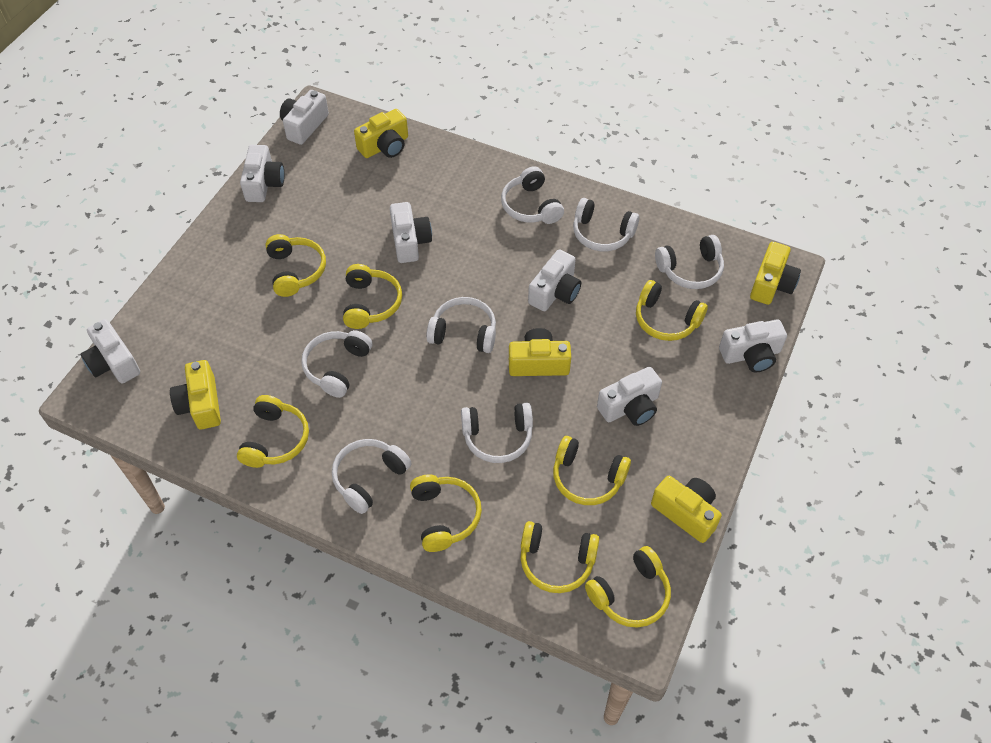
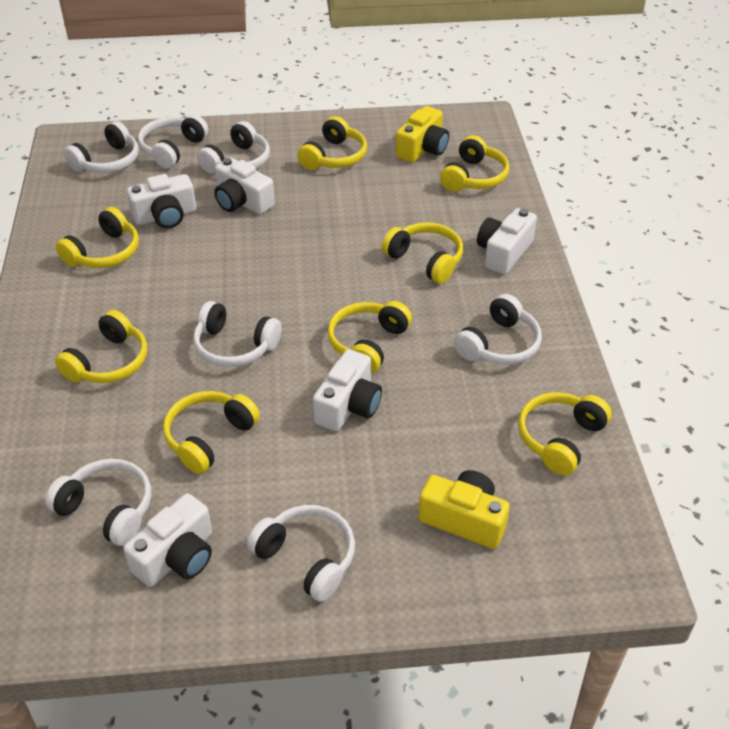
white camera: 7 -> 5
yellow camera: 5 -> 2

